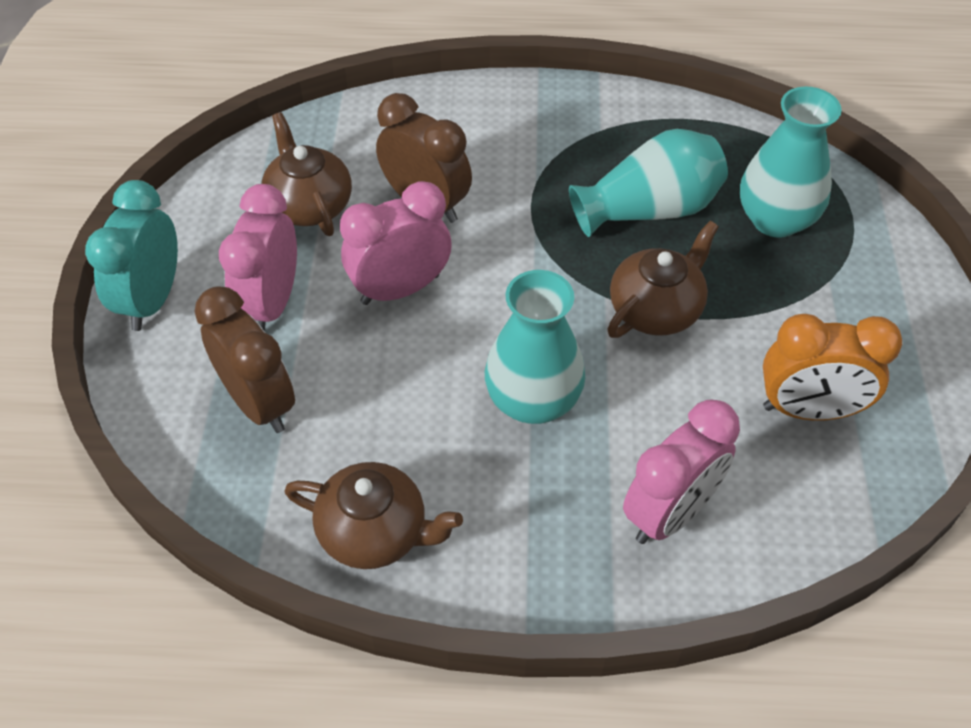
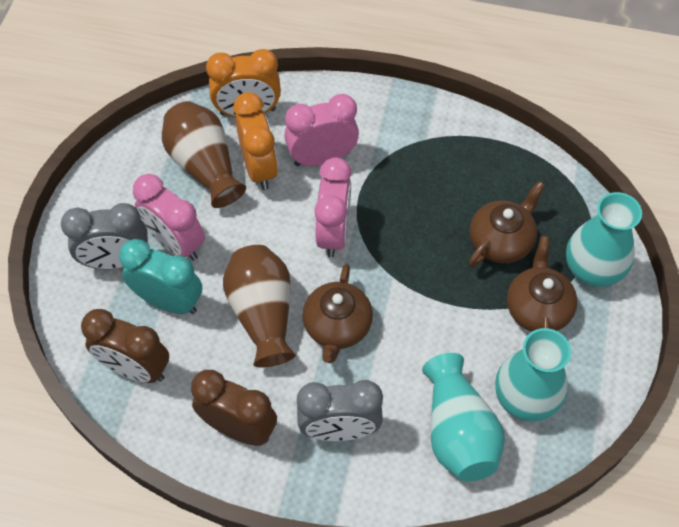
brown vase: 0 -> 2
grey clock: 0 -> 2
orange clock: 1 -> 2

